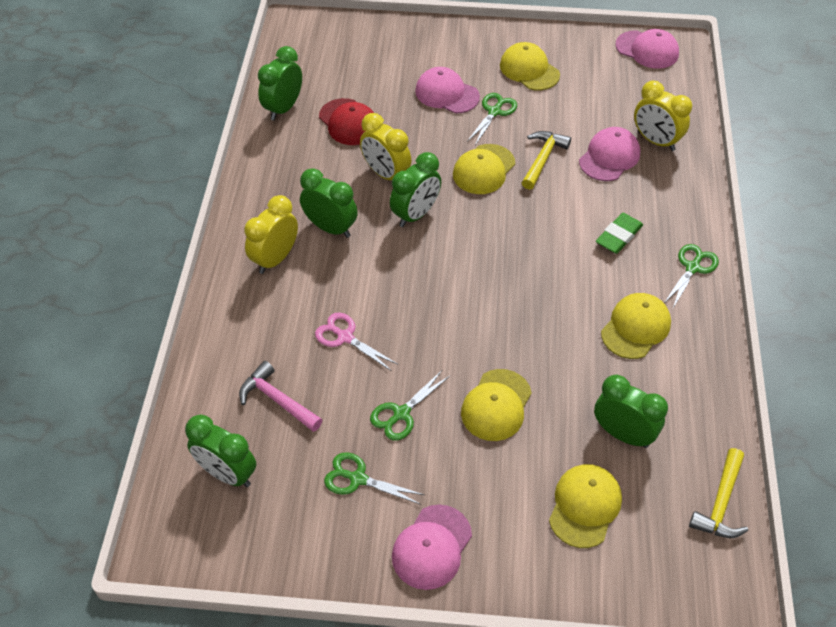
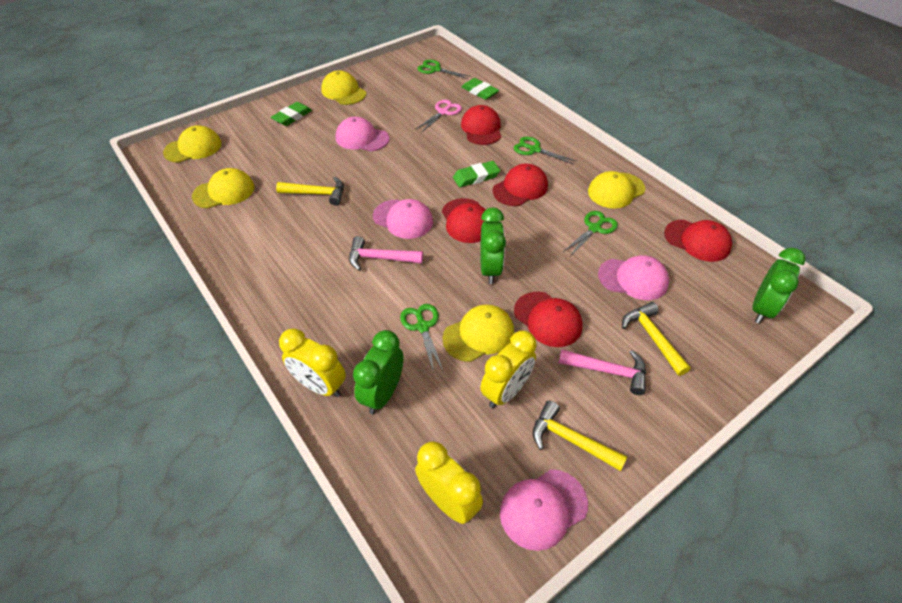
green clock: 5 -> 3
green eraser: 1 -> 3
pink hammer: 1 -> 2
red cap: 1 -> 5
yellow hammer: 2 -> 3

